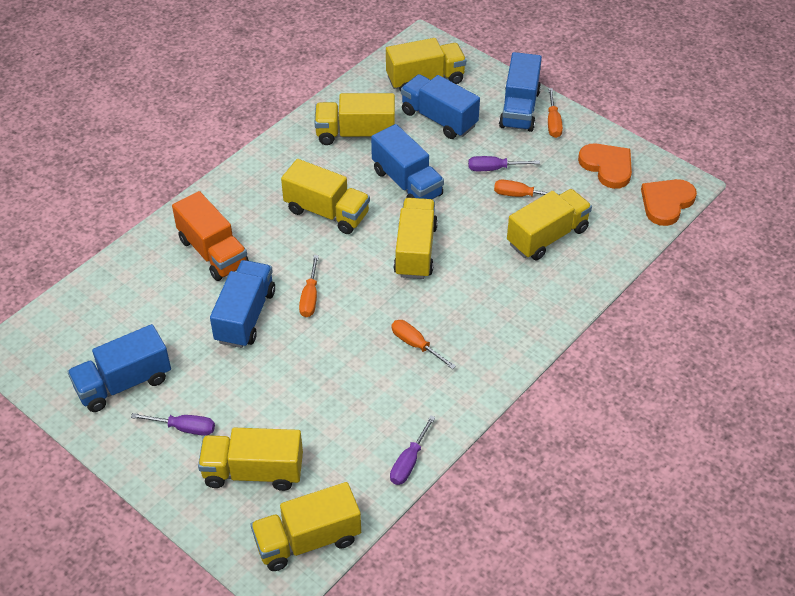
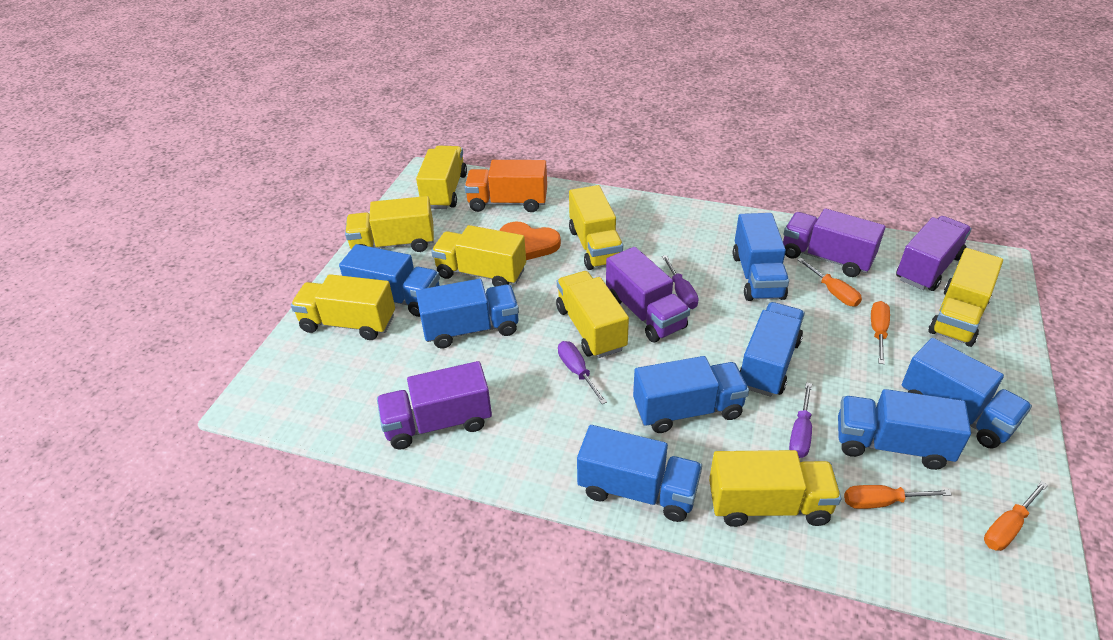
blue truck: 5 -> 8
orange heart: 2 -> 1
purple truck: 0 -> 4
yellow truck: 7 -> 8

